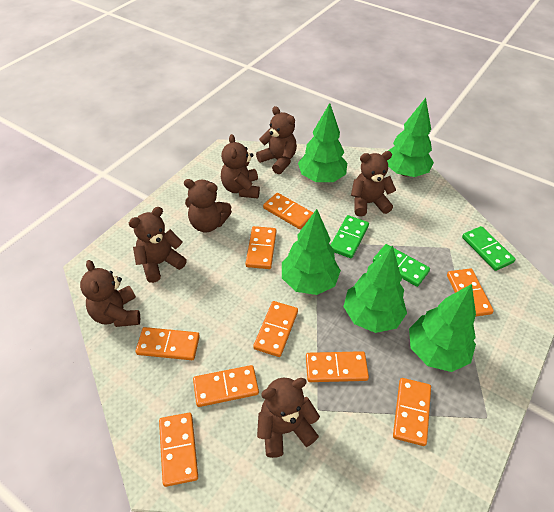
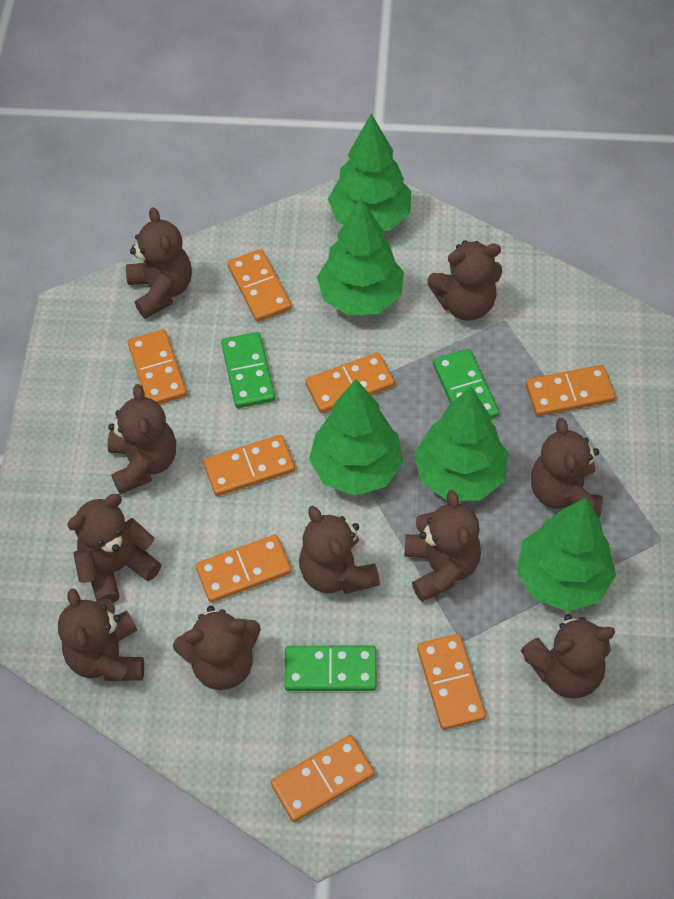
brown teddy bear: 7 -> 10
orange domino: 9 -> 8

